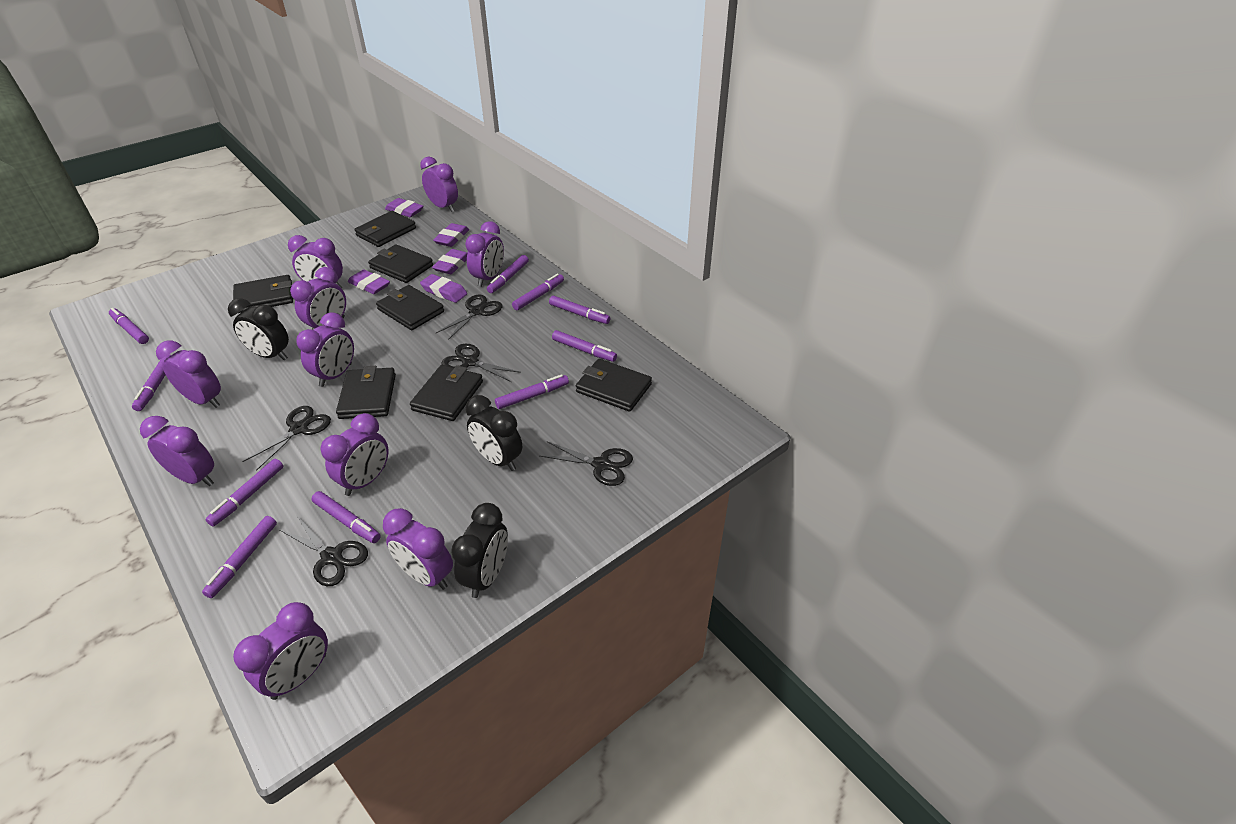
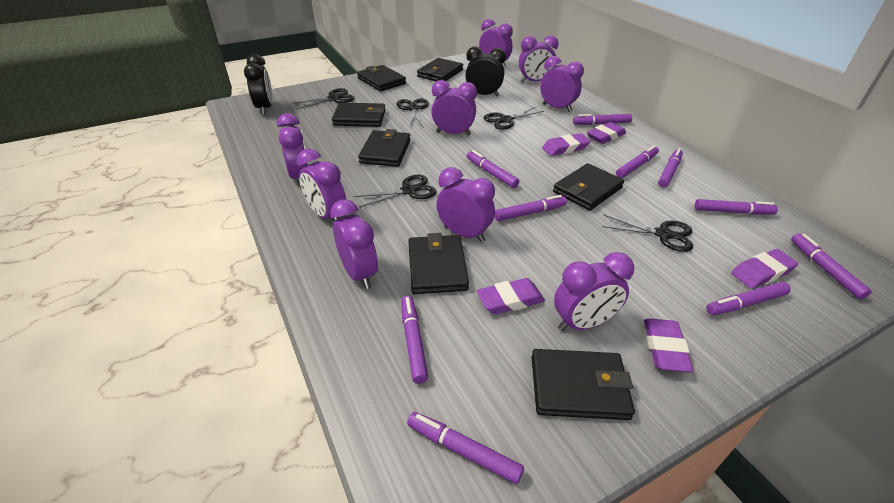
black clock: 3 -> 2
purple clock: 10 -> 9

